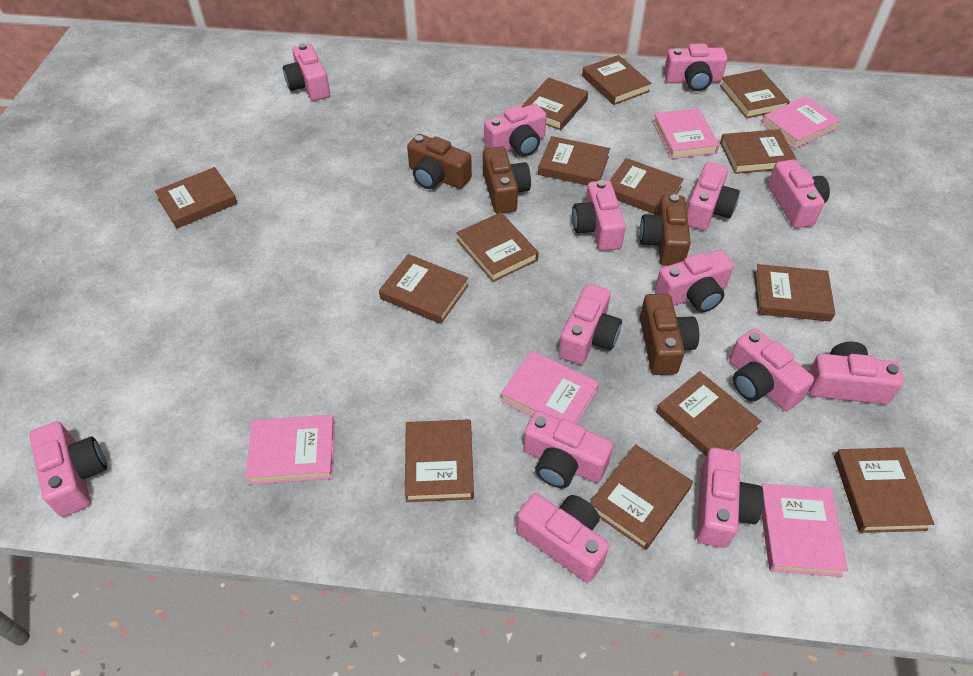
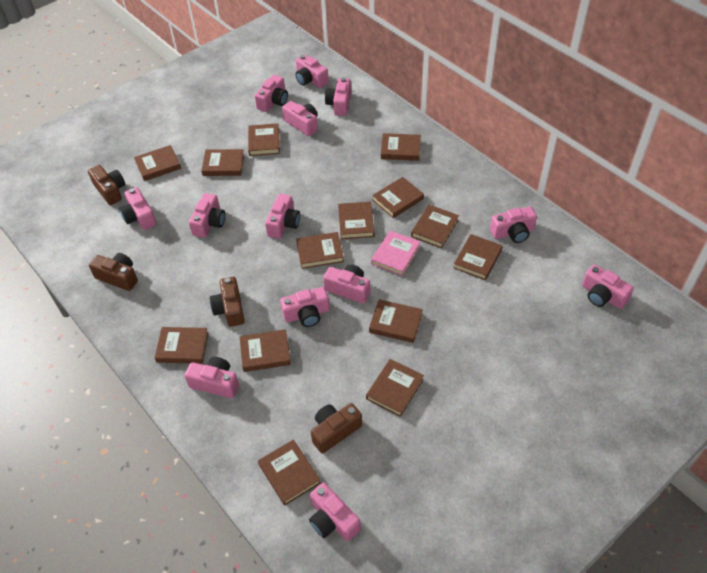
pink book: 5 -> 1
pink camera: 14 -> 13

